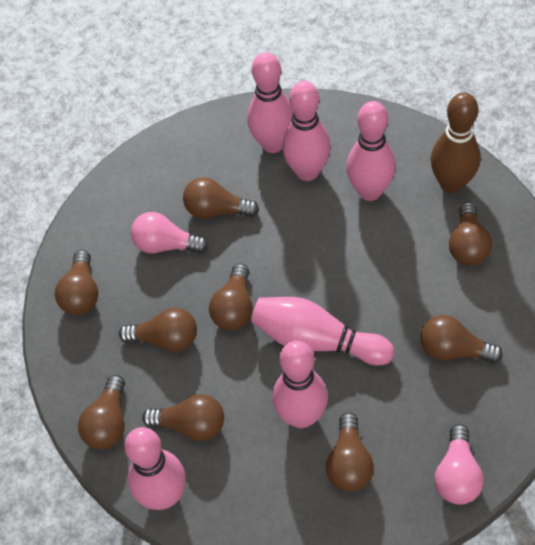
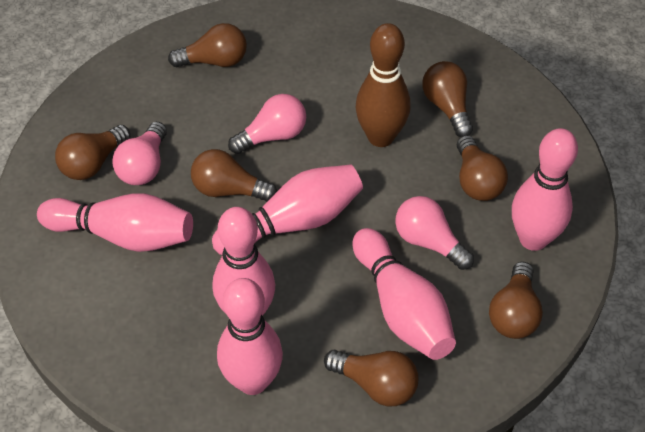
brown light bulb: 9 -> 7
pink light bulb: 2 -> 3

